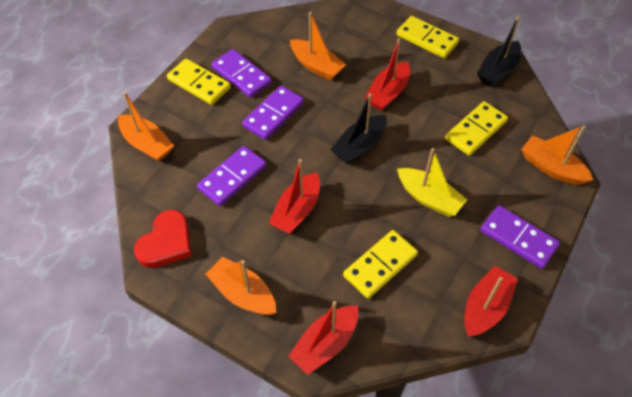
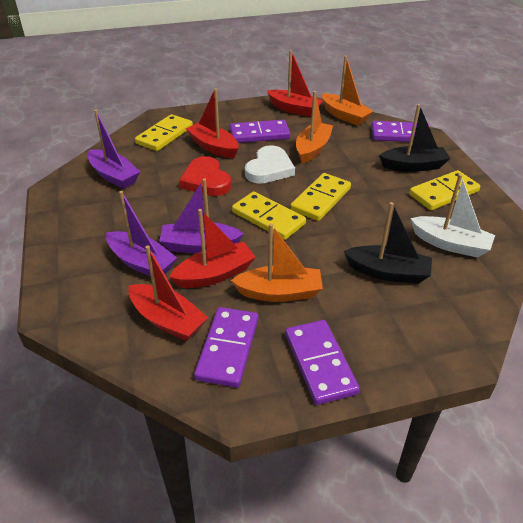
orange boat: 4 -> 3
purple boat: 0 -> 3
white boat: 0 -> 1
white heart: 0 -> 1
yellow boat: 1 -> 0

